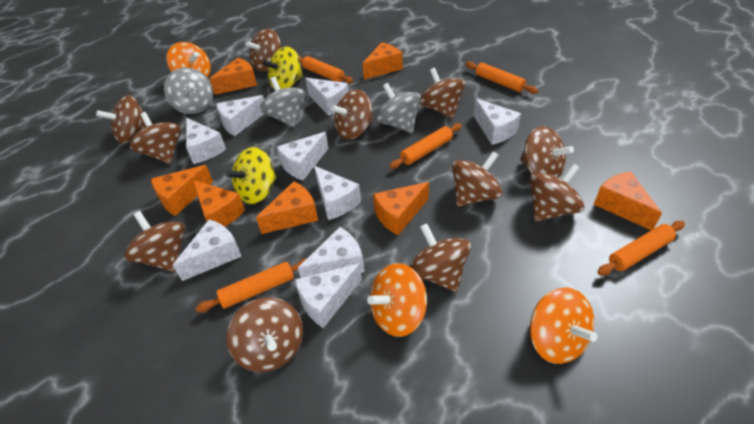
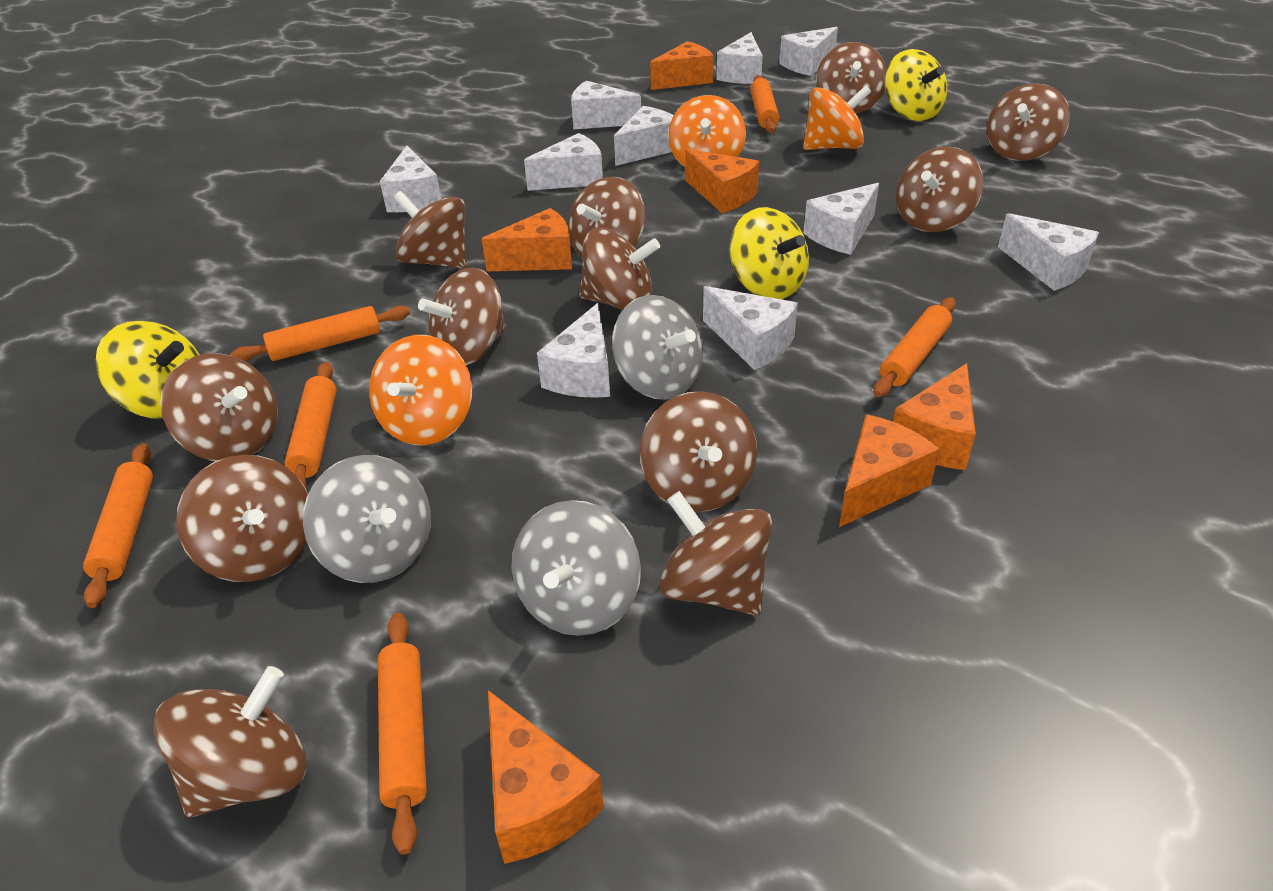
brown spinning top: 11 -> 12
orange cheese: 7 -> 6
orange rolling pin: 5 -> 6
white cheese: 9 -> 10
yellow spinning top: 2 -> 3

